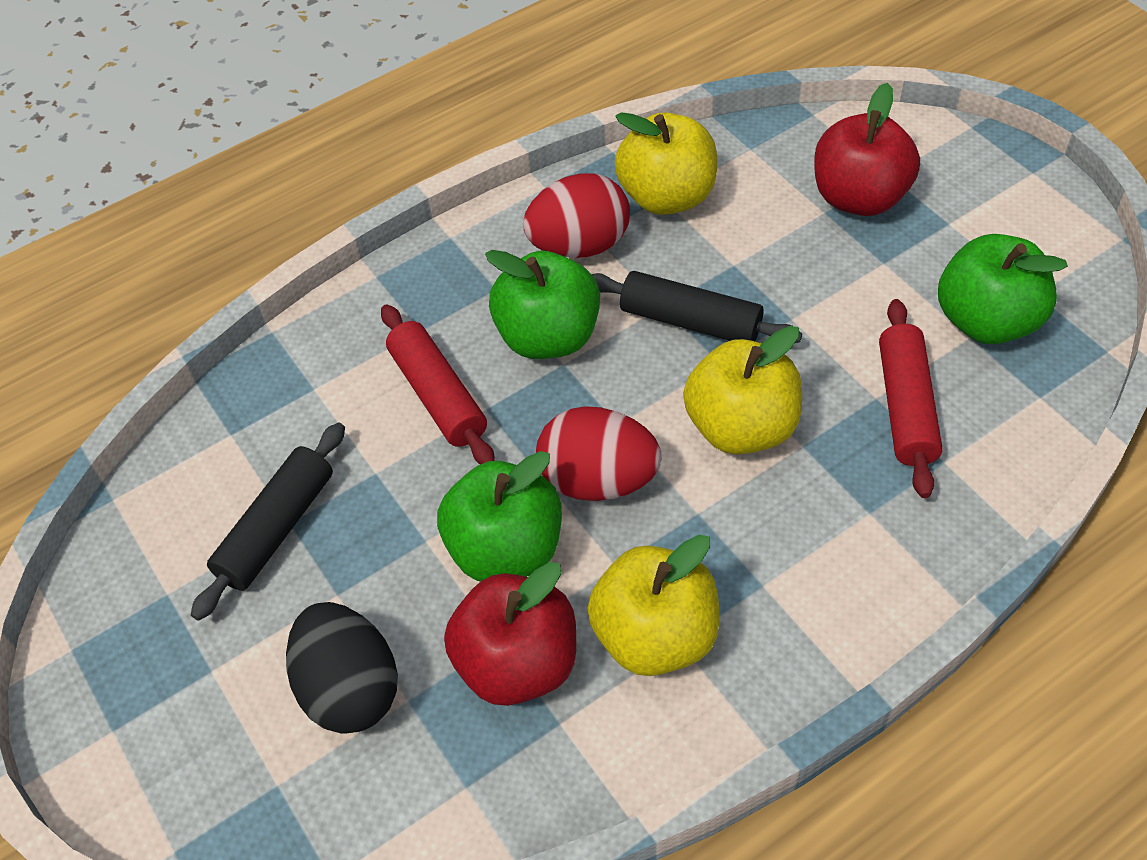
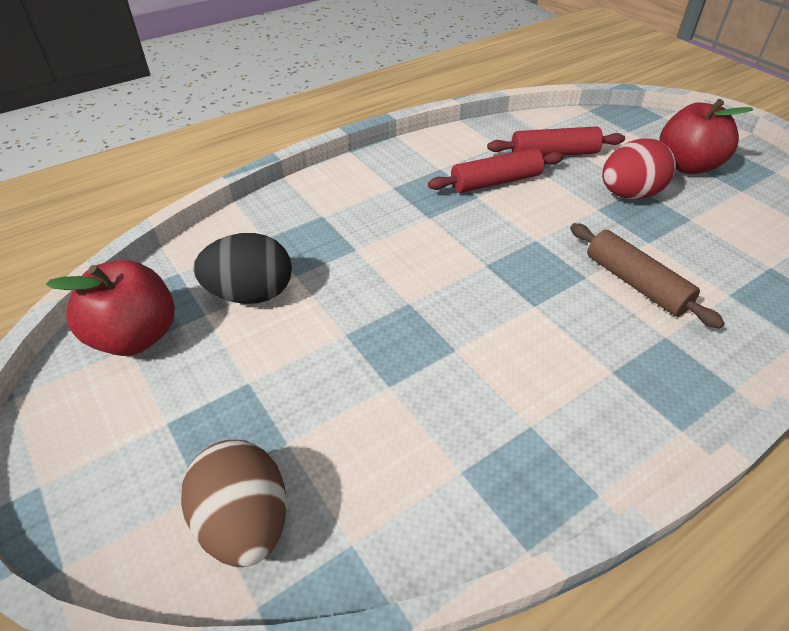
black rolling pin: 2 -> 0
brown egg: 0 -> 1
brown rolling pin: 0 -> 1
green apple: 3 -> 0
red egg: 2 -> 1
yellow apple: 3 -> 0

